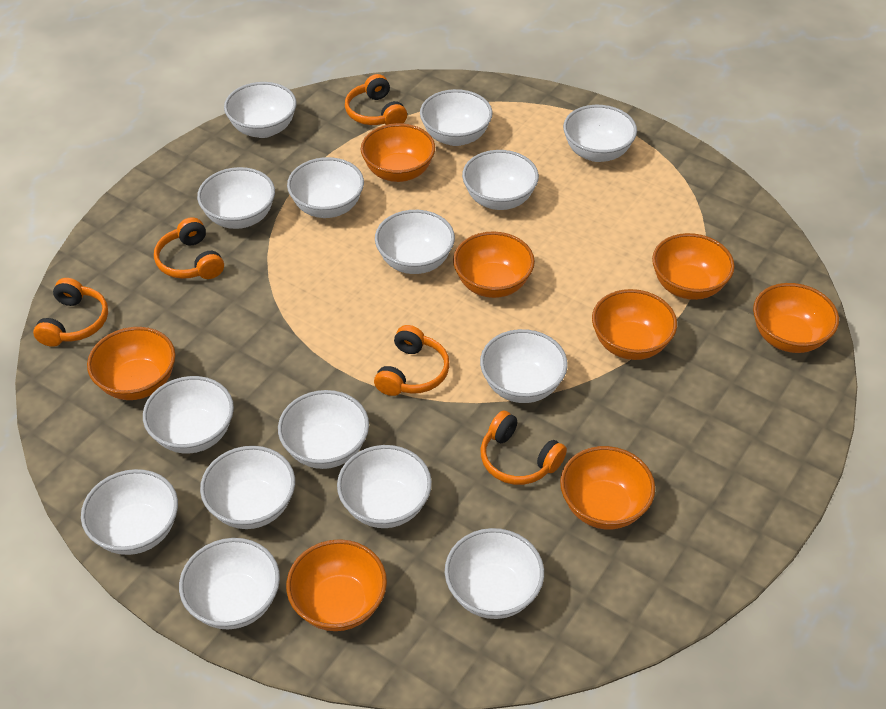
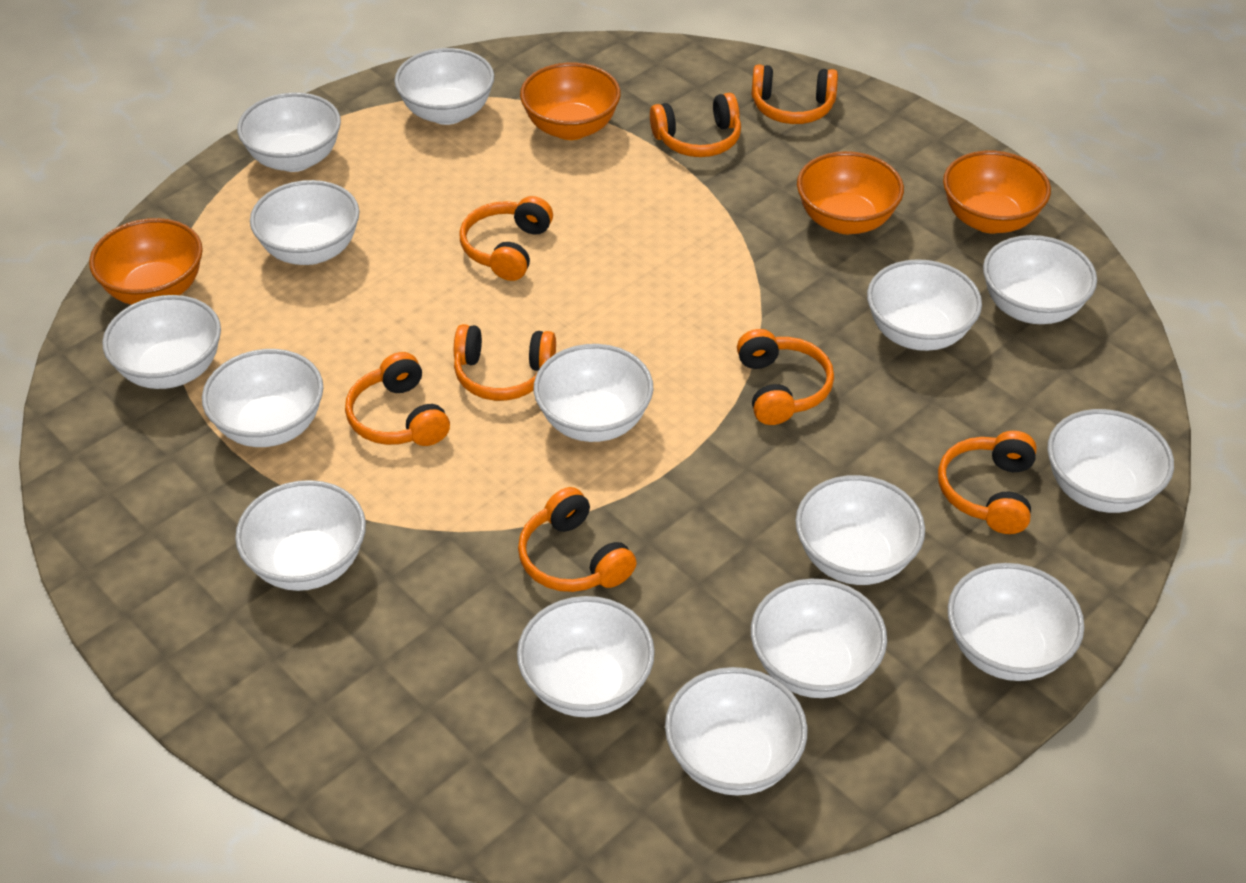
orange bowl: 8 -> 4
orange headphones: 5 -> 8

